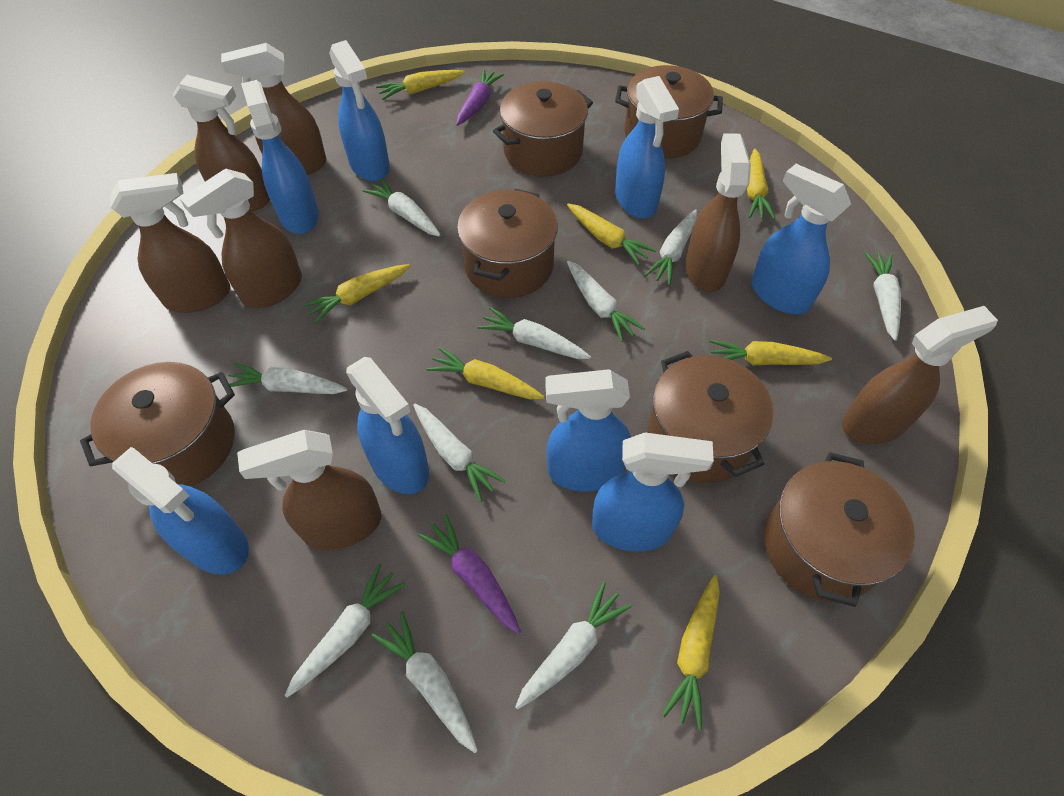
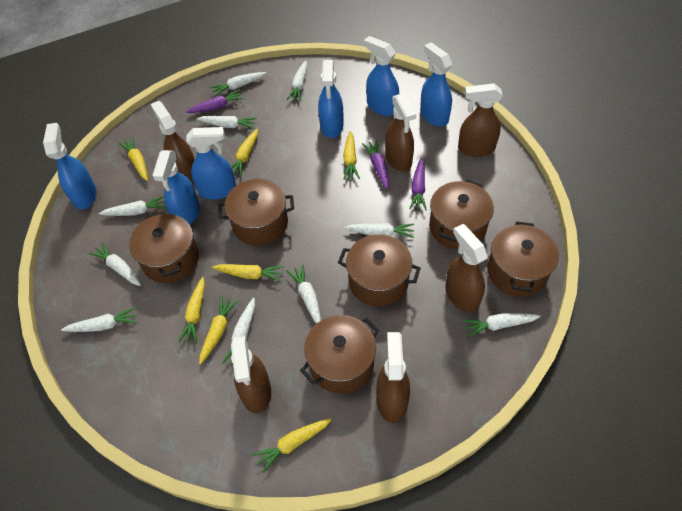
blue spray bottle: 8 -> 6
brown spray bottle: 7 -> 6
purple carrot: 2 -> 3

